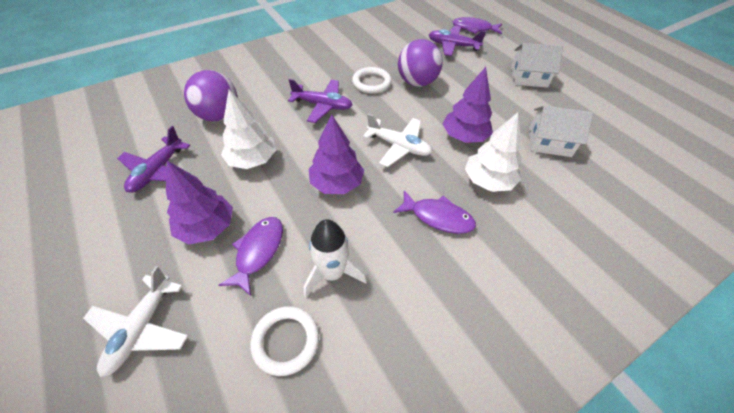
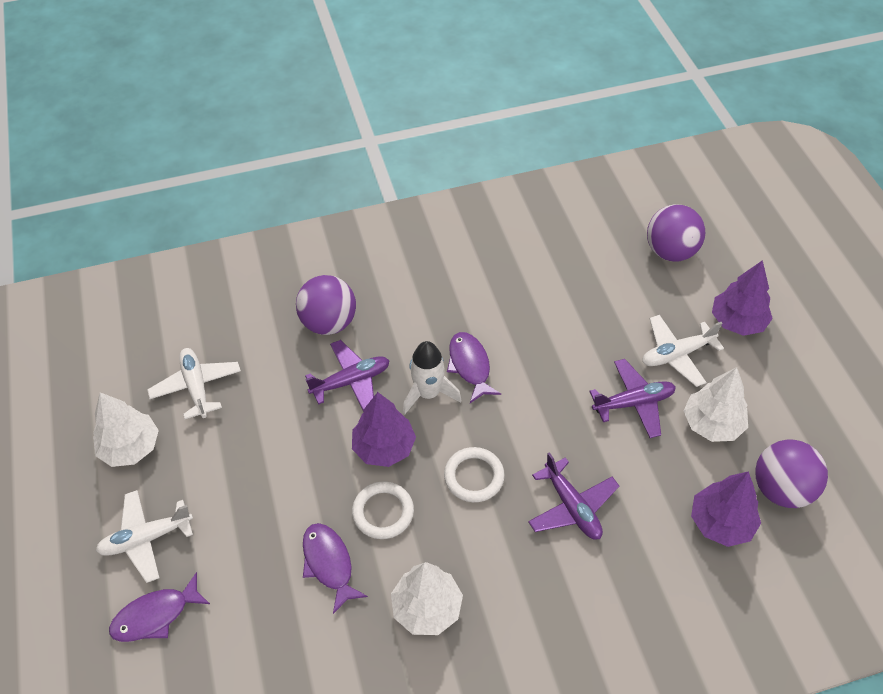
purple ball: 2 -> 3
white house: 2 -> 0
white plane: 2 -> 3
white tree: 2 -> 3

